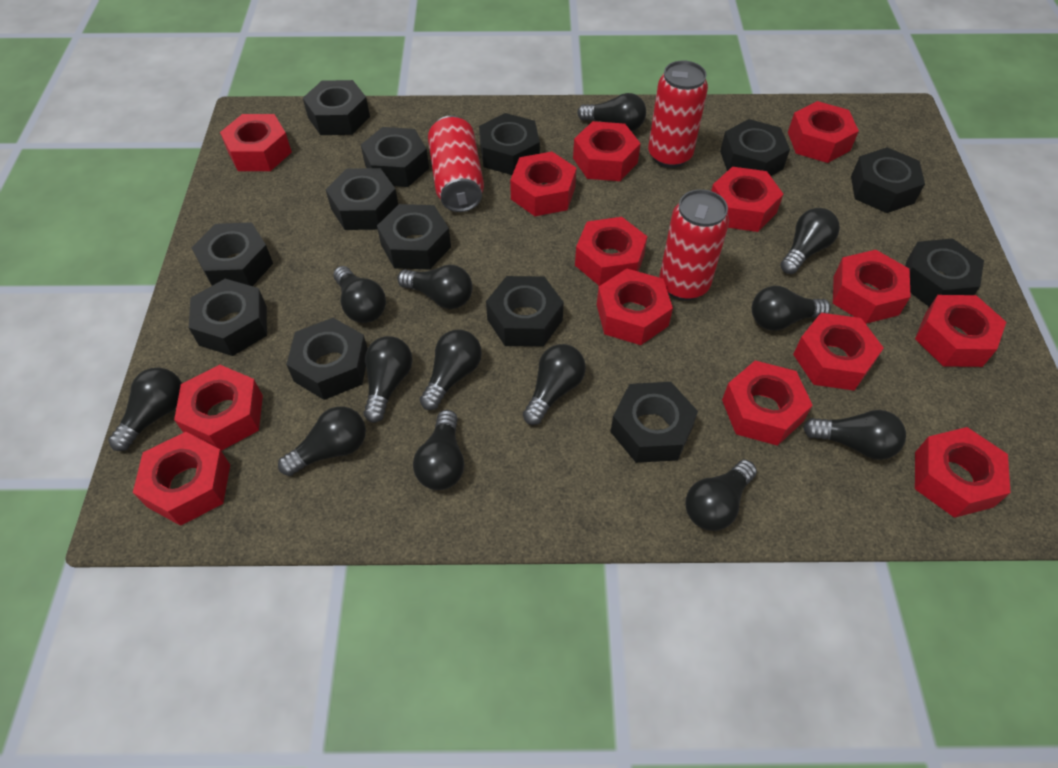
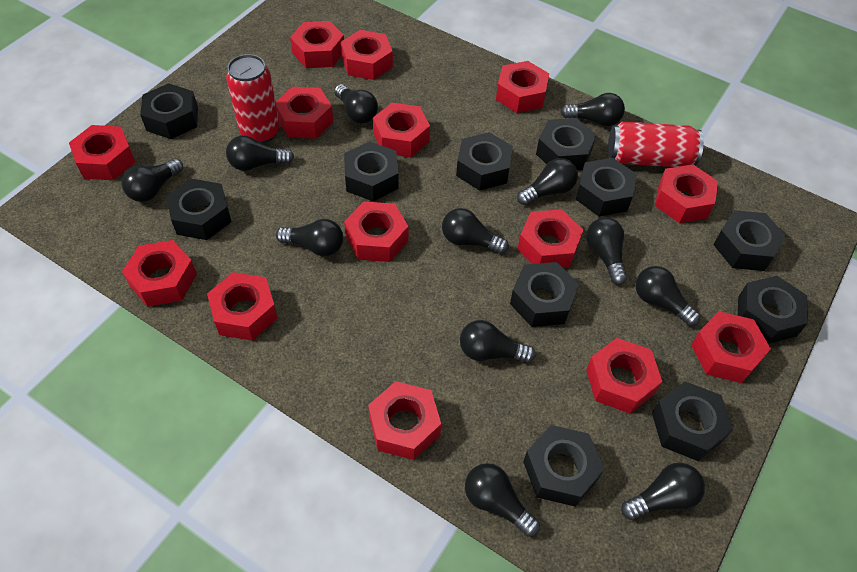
black light bulb: 13 -> 12
black nut: 13 -> 11
red can: 3 -> 2

